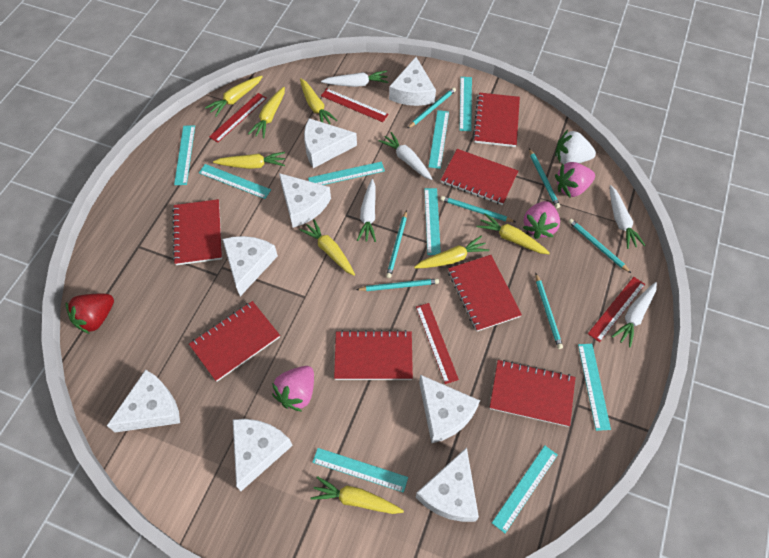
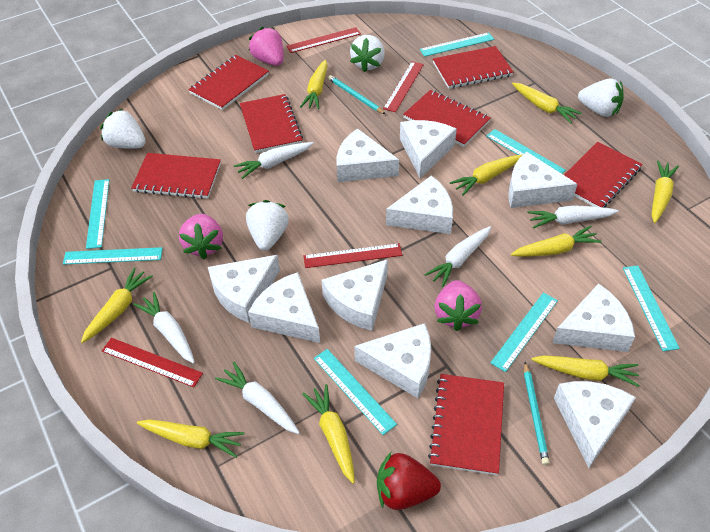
turquoise pencil: 7 -> 2
turquoise ruler: 9 -> 7
white cheese: 8 -> 10
white strawberry: 1 -> 4
yellow carrot: 8 -> 9

